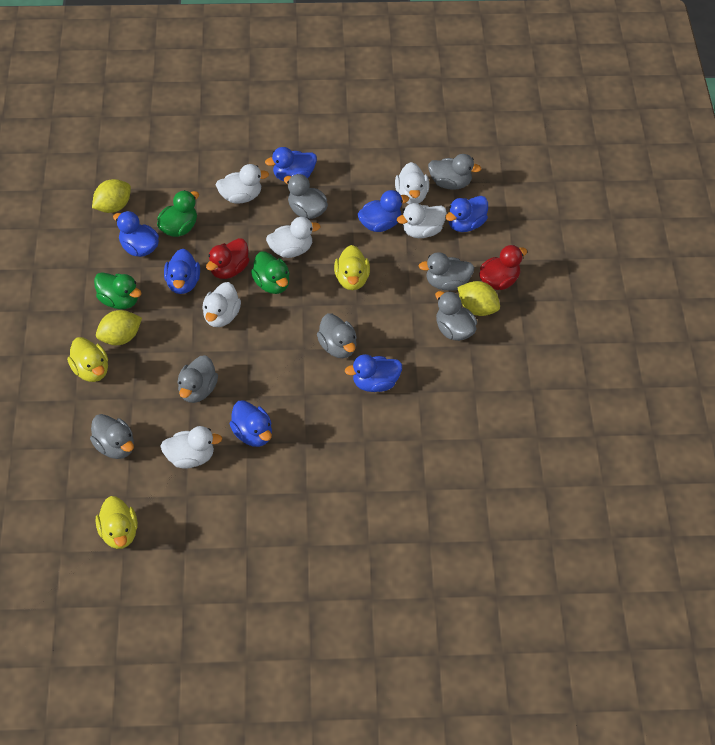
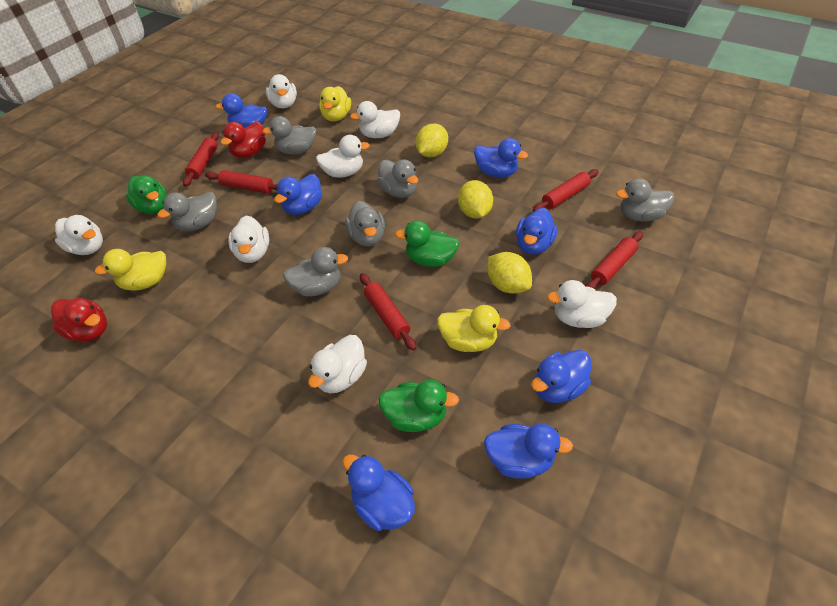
grey duck: 7 -> 6
red rolling pin: 0 -> 5
white duck: 6 -> 7

